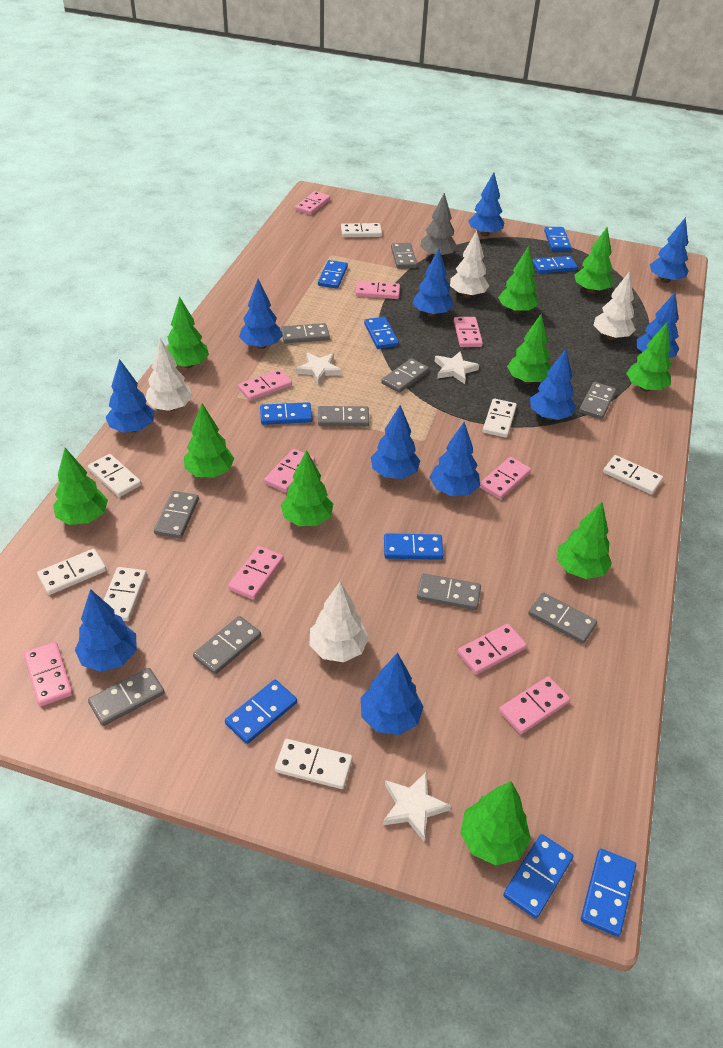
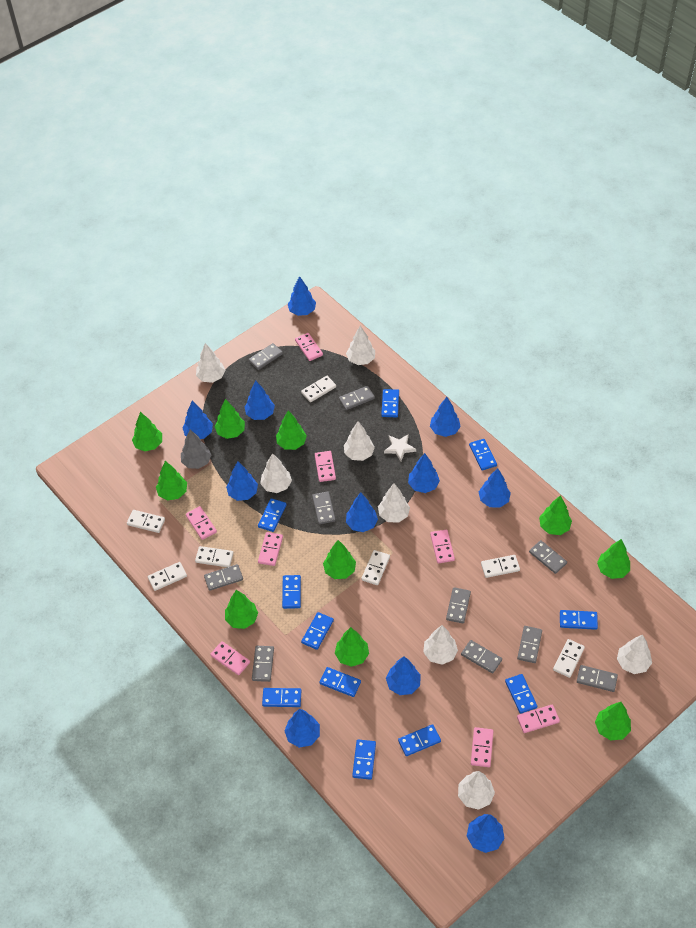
blue domino: 9 -> 11
pink domino: 10 -> 8
white star: 3 -> 1
white tree: 4 -> 8

